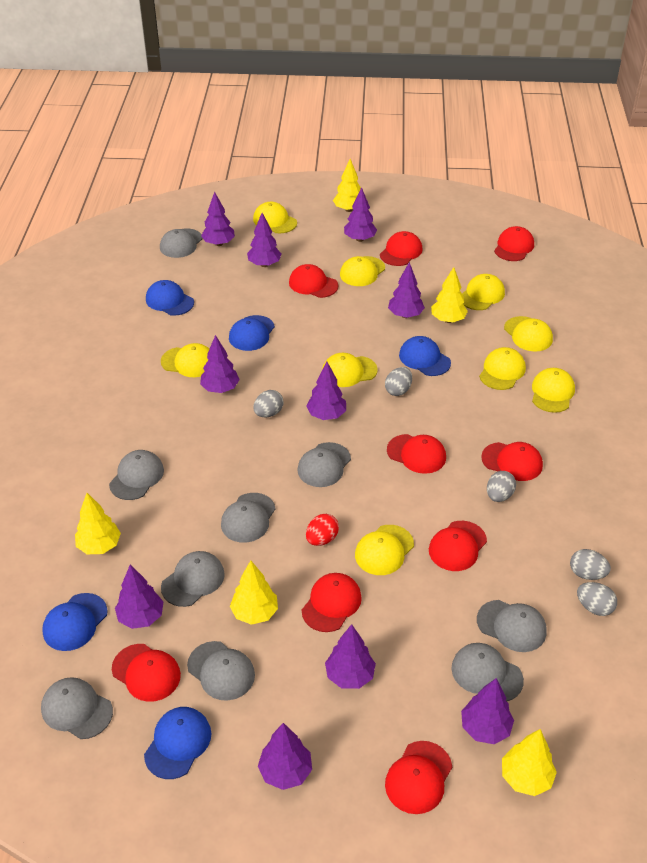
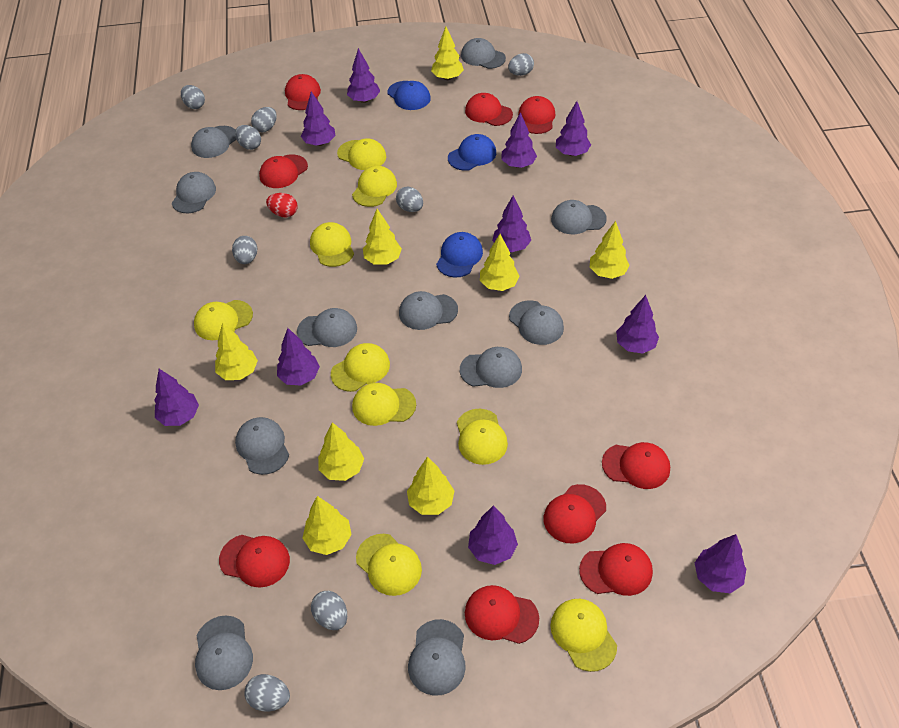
blue cap: 5 -> 3
grey cap: 9 -> 11
grey egg: 5 -> 8
yellow tree: 5 -> 8

